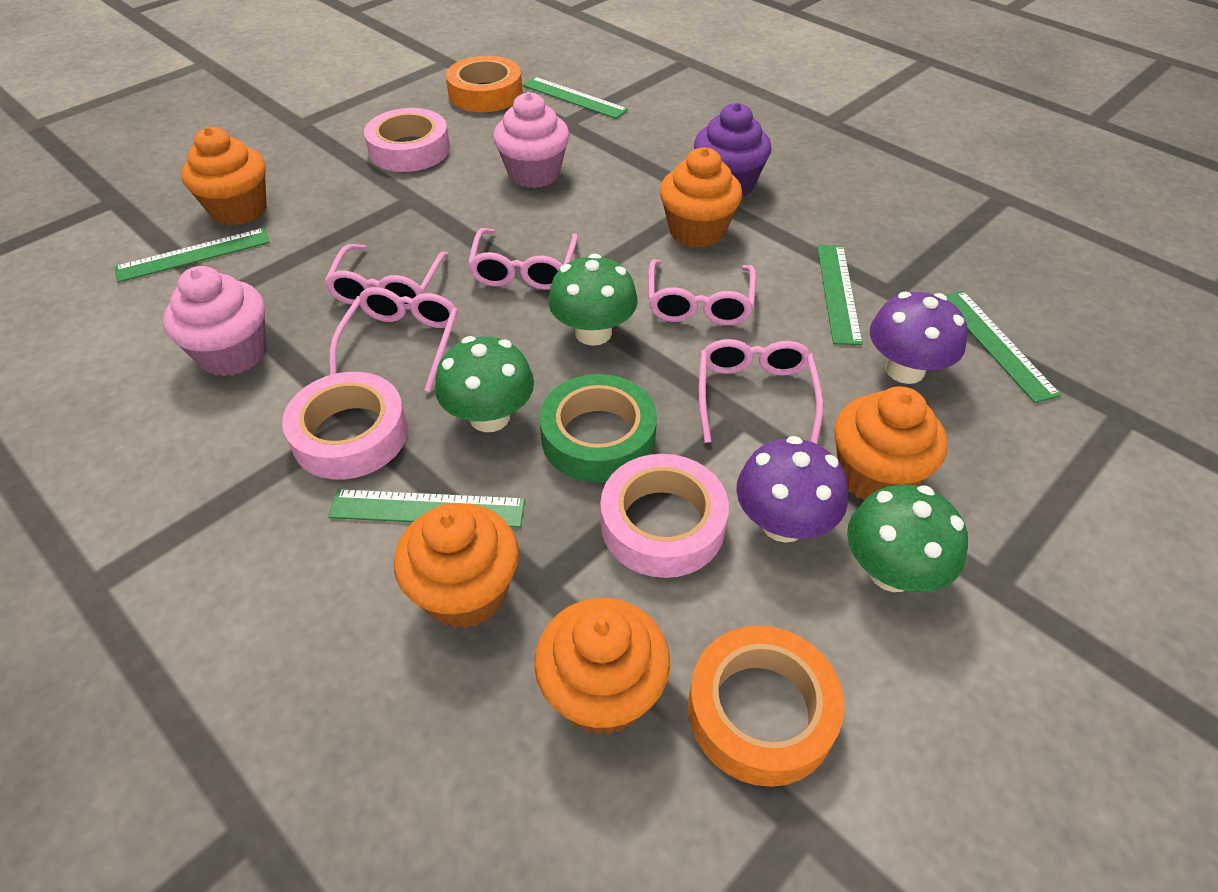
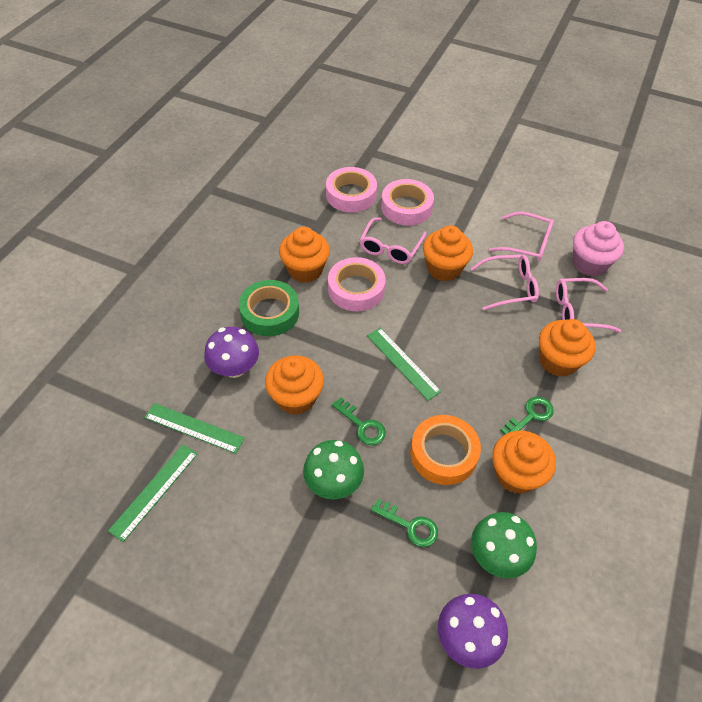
green key: 0 -> 3
green mushroom: 3 -> 2
green ruler: 5 -> 3
orange tape: 2 -> 1
pink cupcake: 2 -> 1
pink glasses: 5 -> 4
purple cupcake: 1 -> 0

